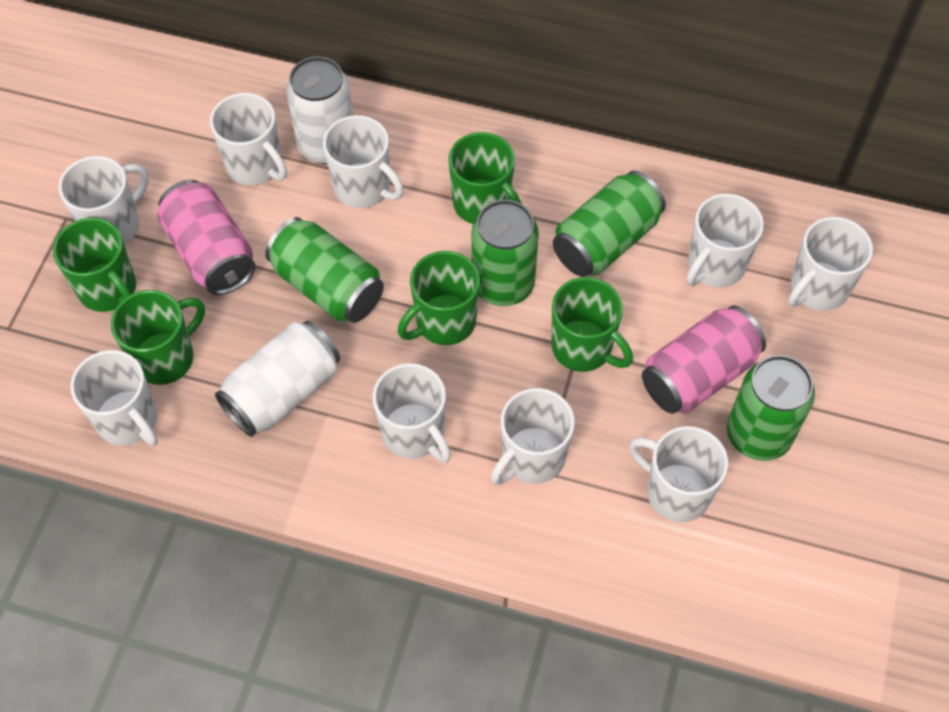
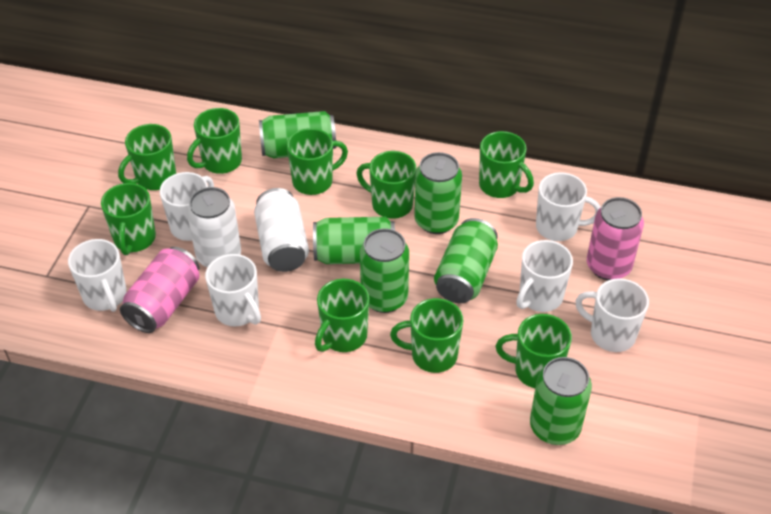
green can: 4 -> 6
green mug: 5 -> 9
white mug: 9 -> 6

